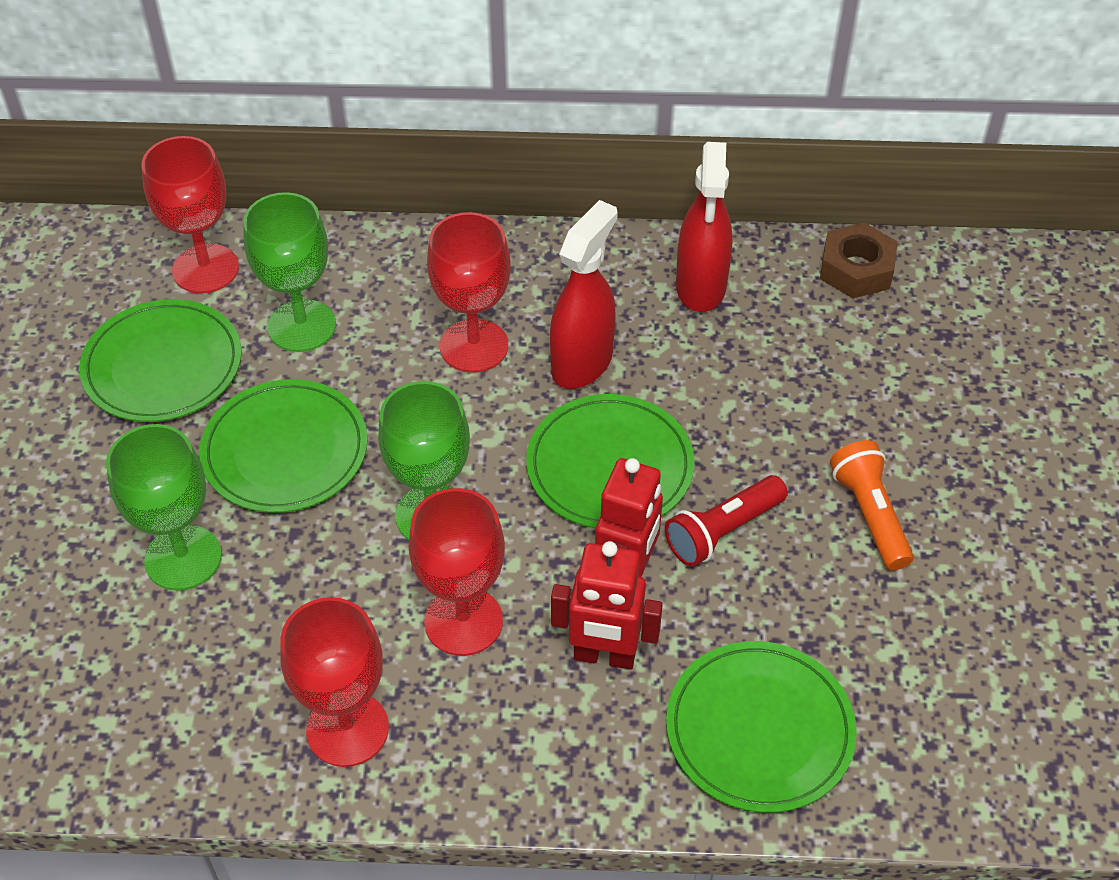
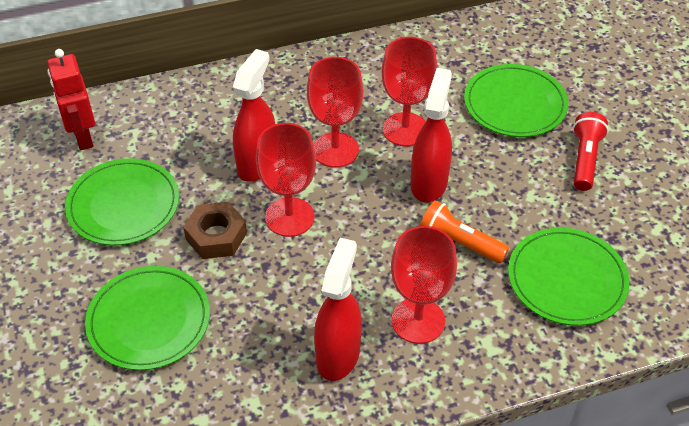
green goblet: 3 -> 0
red robot: 2 -> 1
red spray bottle: 2 -> 3

